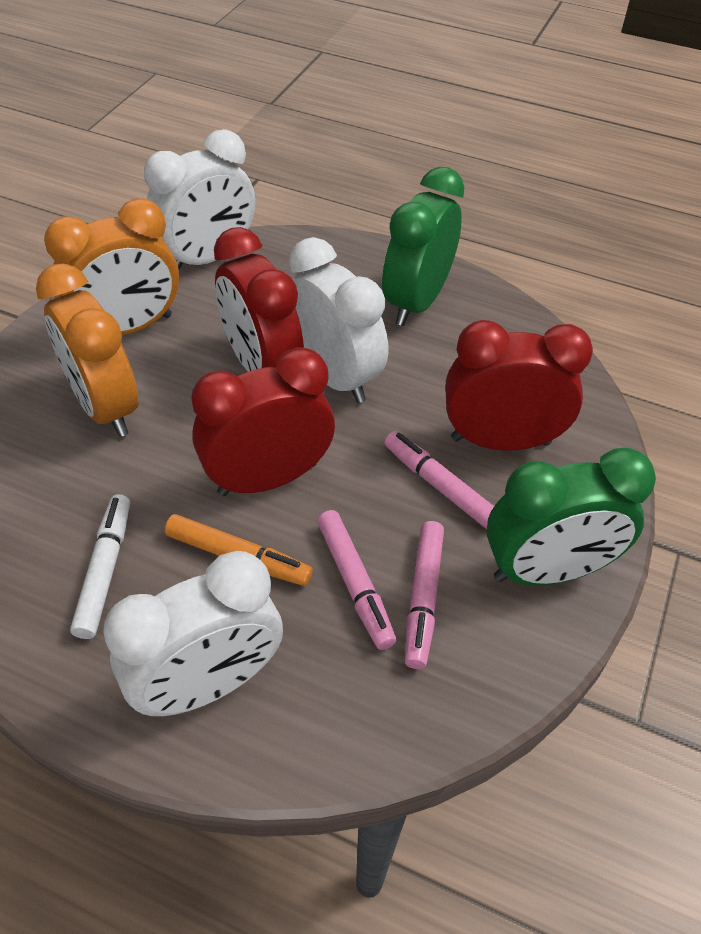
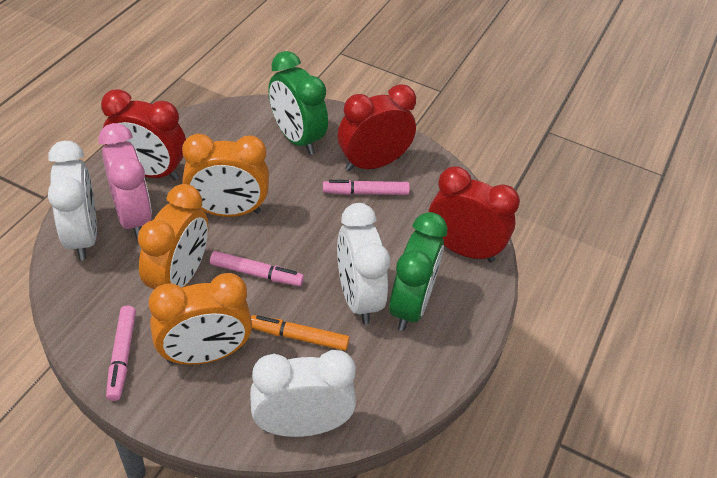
orange clock: 2 -> 3
pink clock: 0 -> 1
white marker: 1 -> 0

